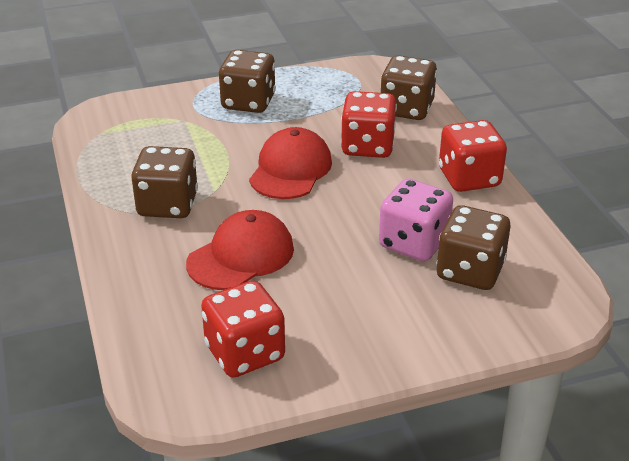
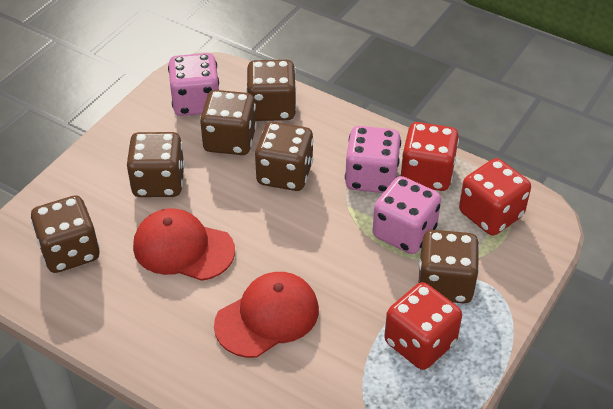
brown dice: 4 -> 6
pink dice: 1 -> 3

